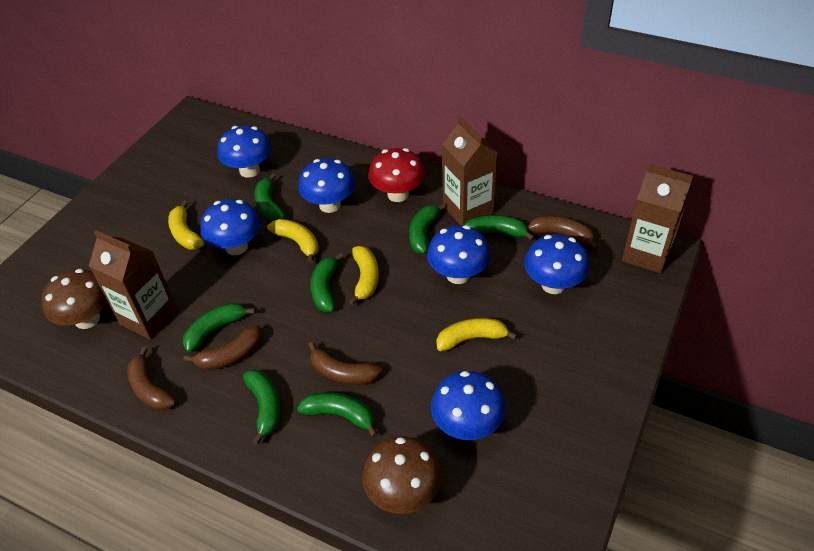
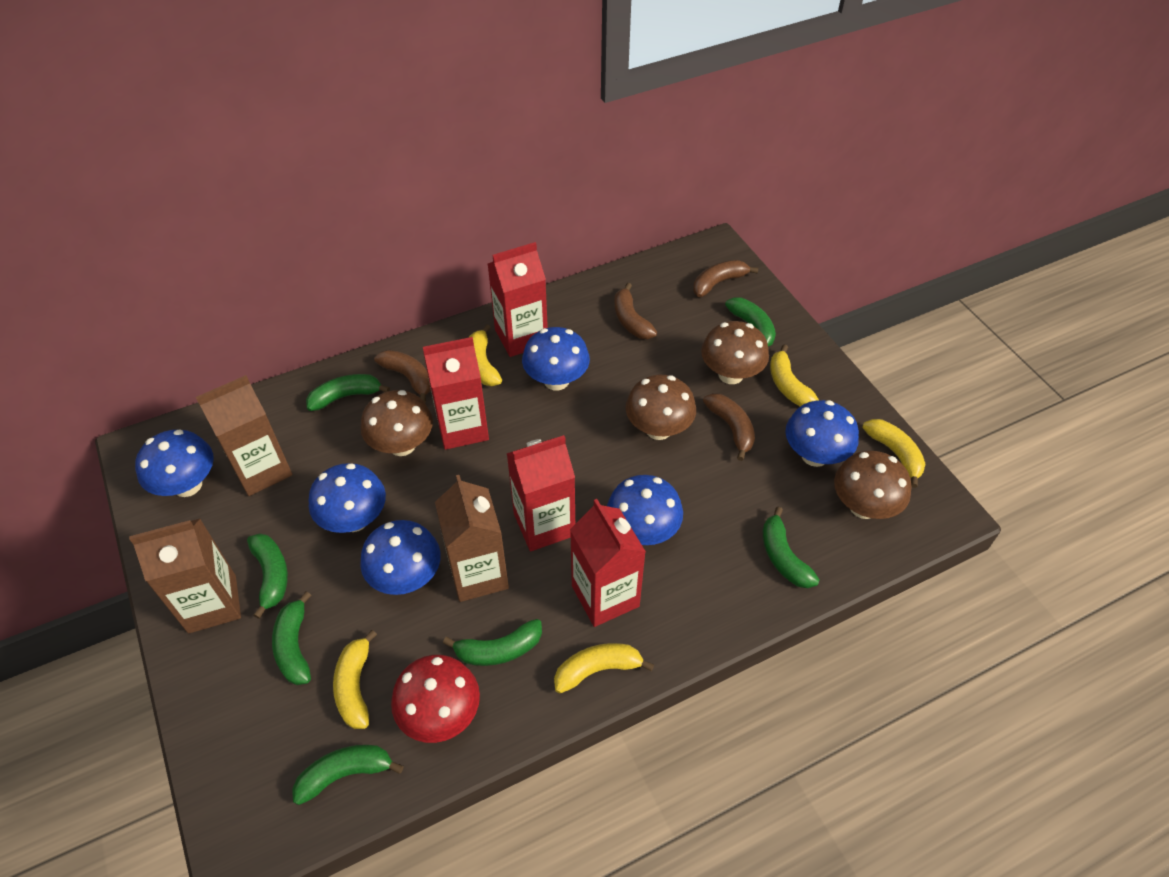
brown mushroom: 2 -> 4
red carton: 0 -> 4
yellow banana: 4 -> 5

